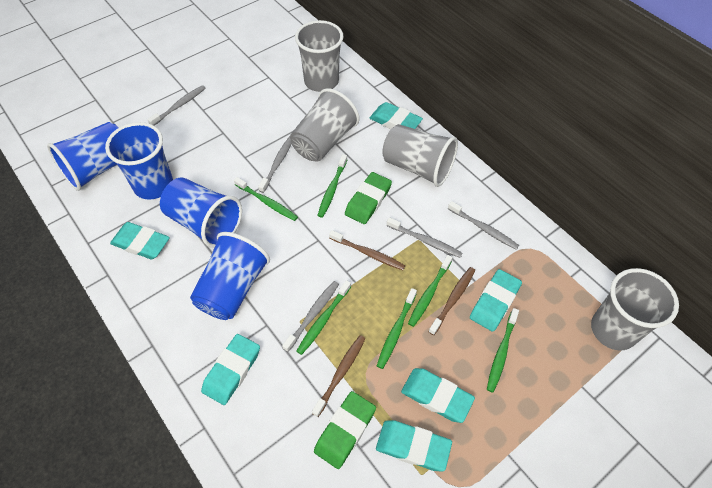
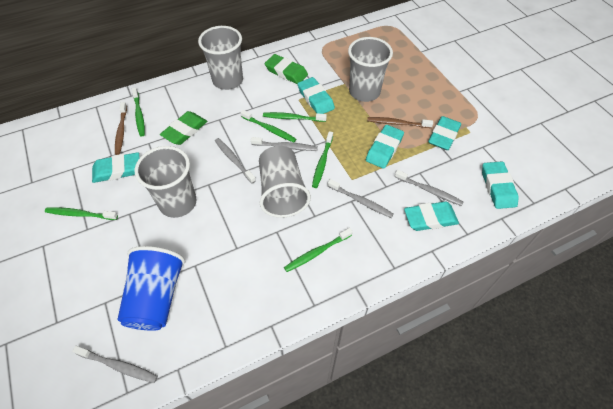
blue cup: 4 -> 1
brown toothbrush: 3 -> 2

